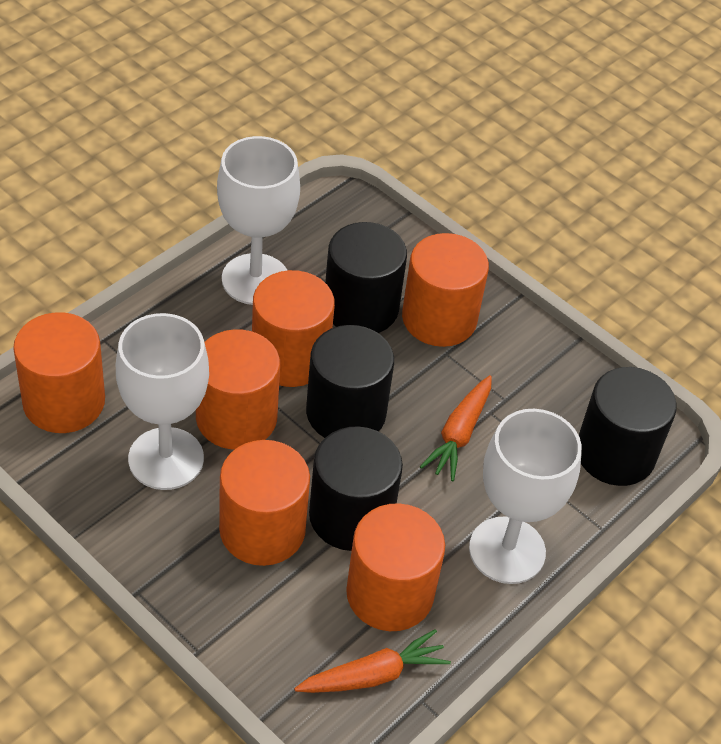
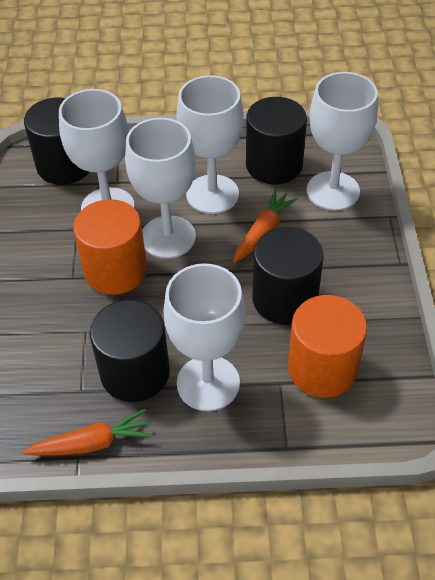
orange cylinder: 6 -> 2
white goblet: 3 -> 5

